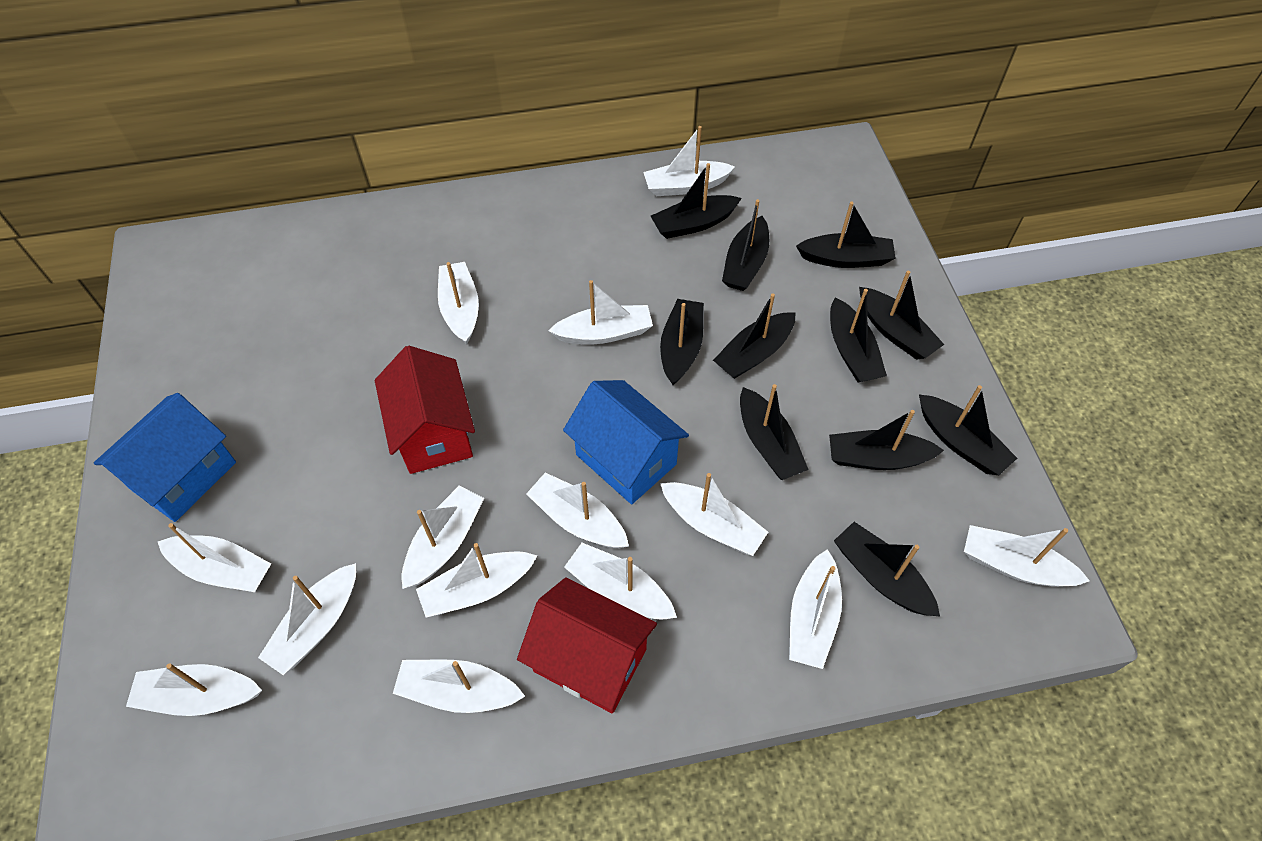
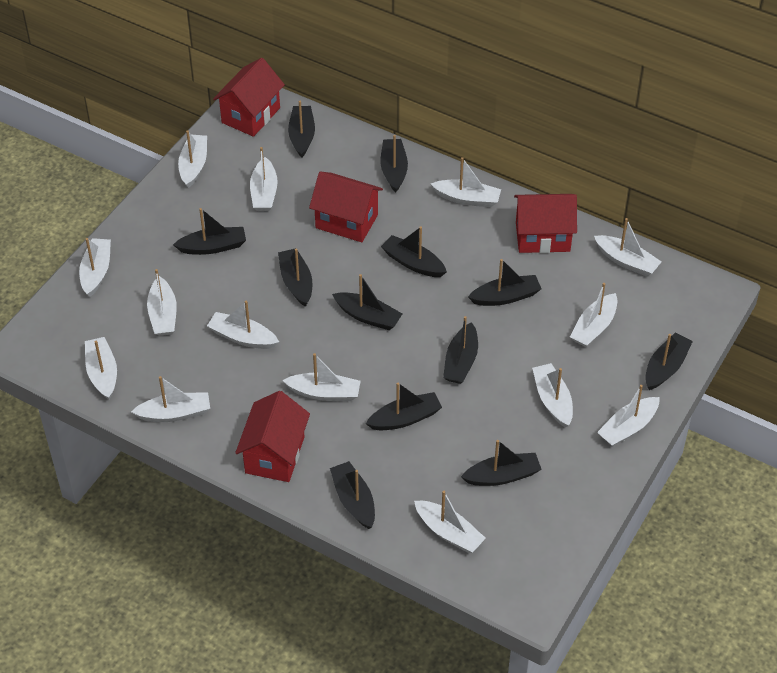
black boat: 11 -> 12
blue house: 2 -> 0
red house: 2 -> 4

